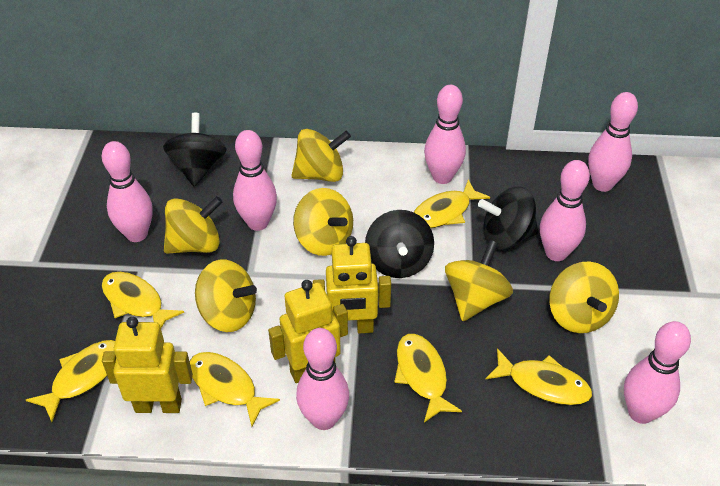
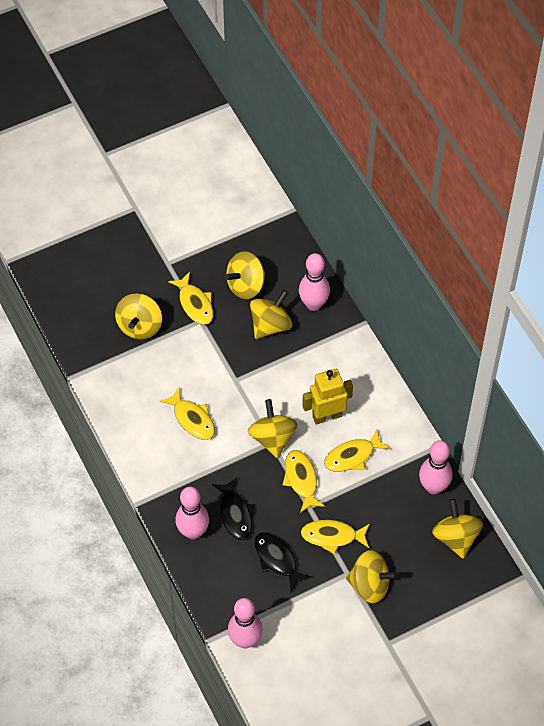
black fish: 0 -> 2
black spinning top: 3 -> 0
pink bowling pin: 7 -> 4
yellow fish: 6 -> 5
yellow robot: 3 -> 1

